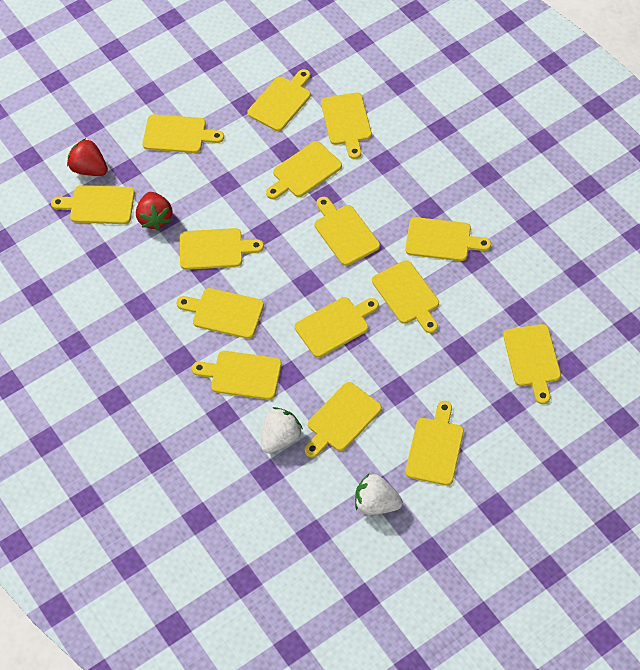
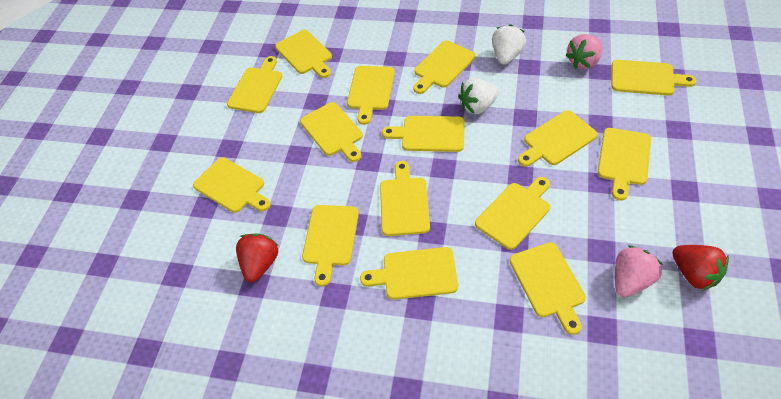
pink strawberry: 0 -> 2

